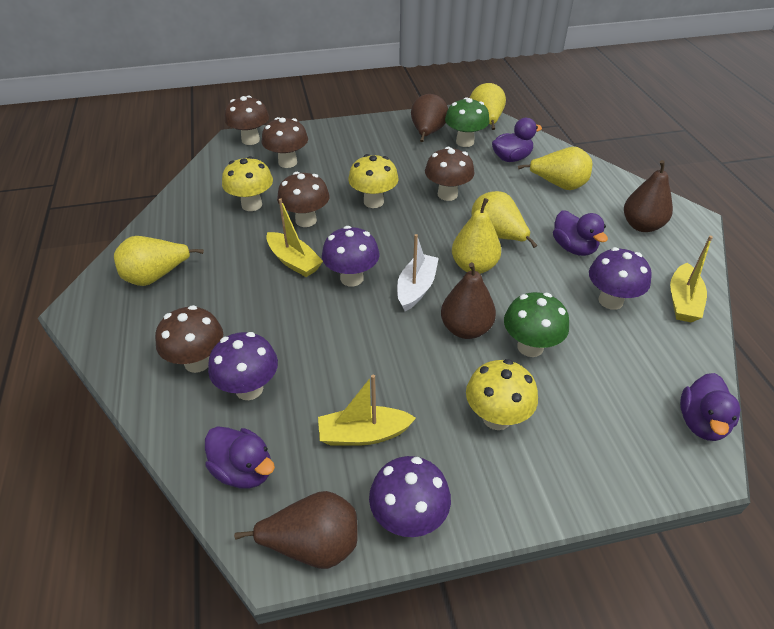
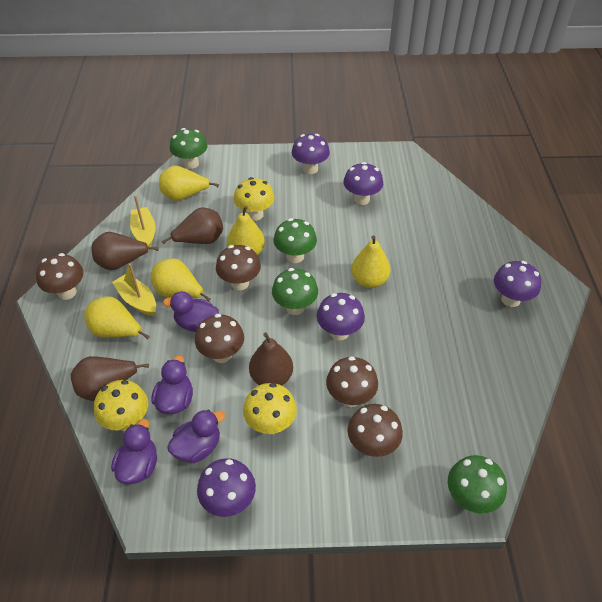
green mushroom: 2 -> 4
purple mushroom: 4 -> 5
white boat: 1 -> 0
yellow boat: 3 -> 2

